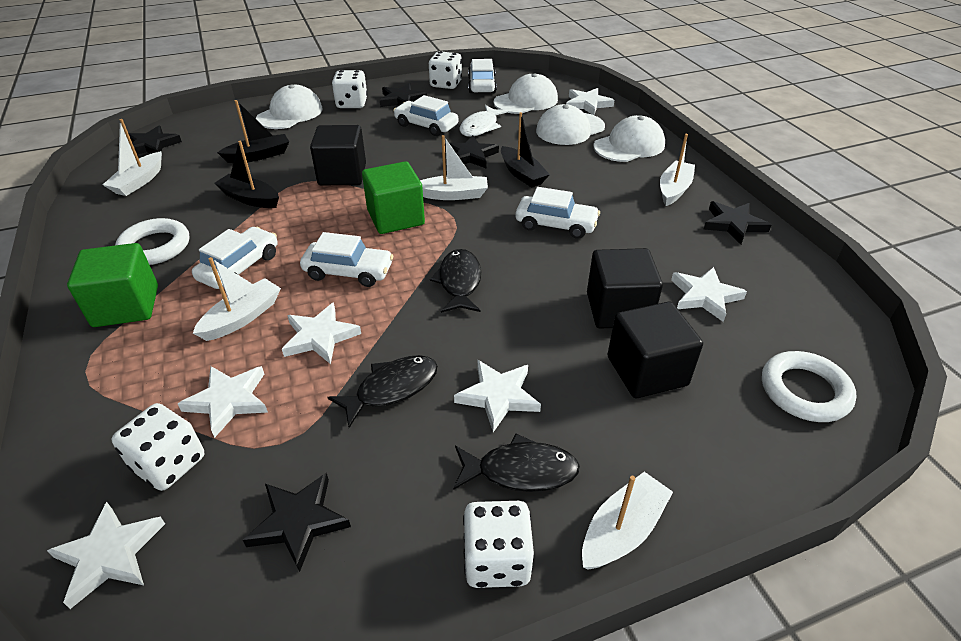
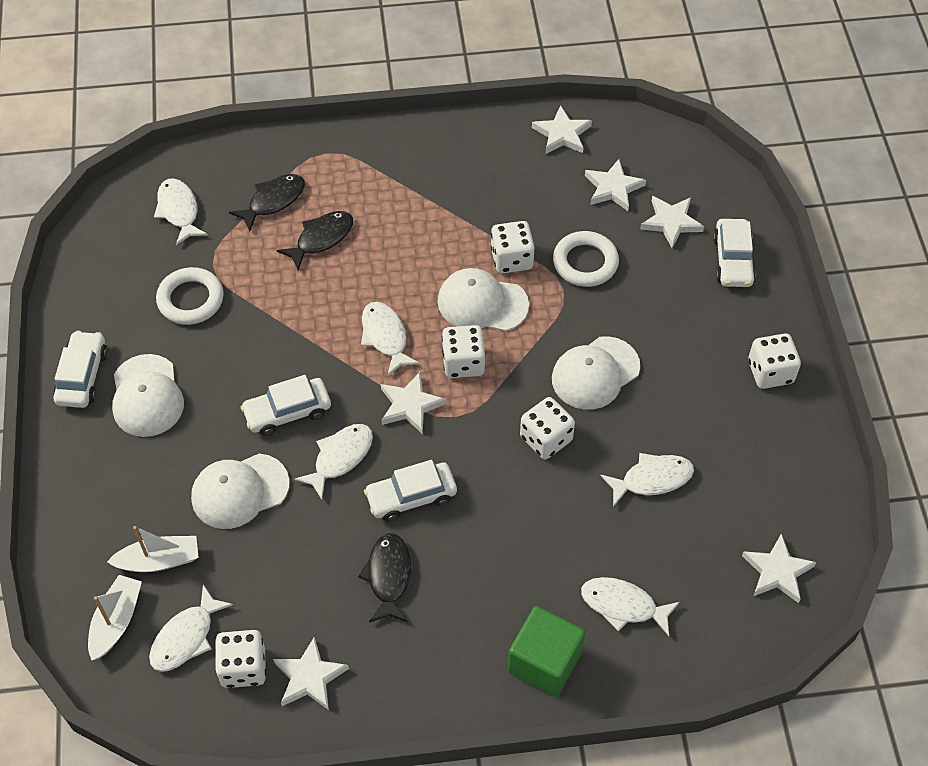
black boat: 3 -> 0
black cube: 3 -> 0
black star: 5 -> 0
green cube: 2 -> 1
white boat: 5 -> 2
white car: 5 -> 4
white dice: 4 -> 5
white fish: 1 -> 6

